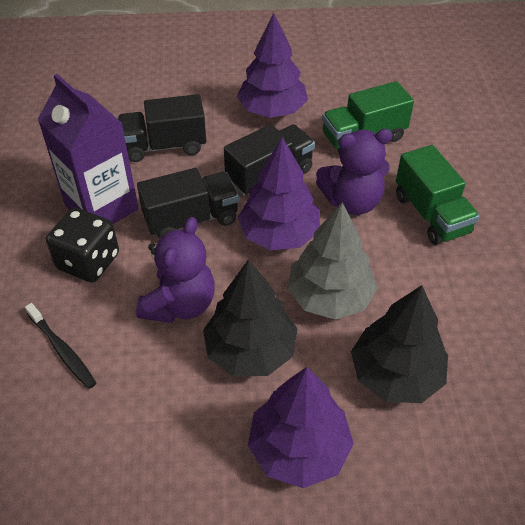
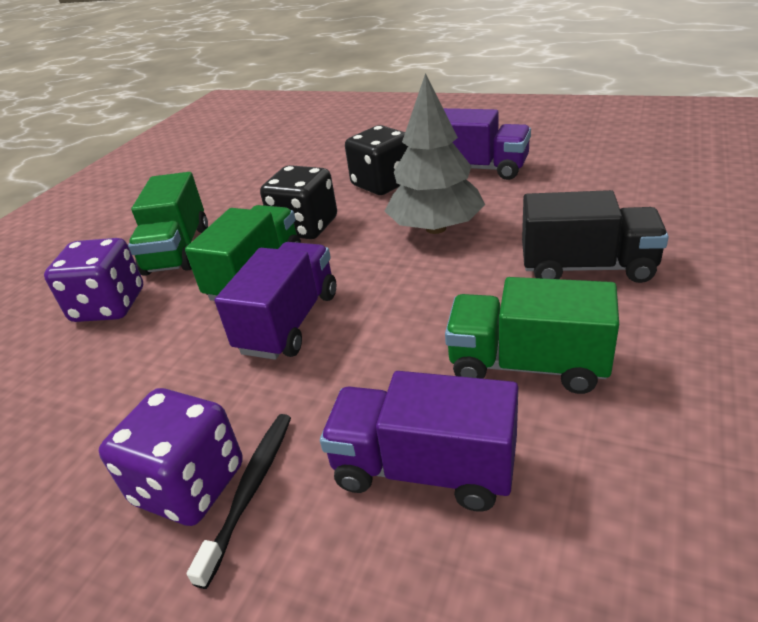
black dice: 1 -> 2
black tree: 2 -> 0
black truck: 3 -> 1
green truck: 2 -> 3
purple carton: 1 -> 0
purple dice: 0 -> 2
purple teddy bear: 2 -> 0
purple tree: 3 -> 0
purple truck: 0 -> 3

